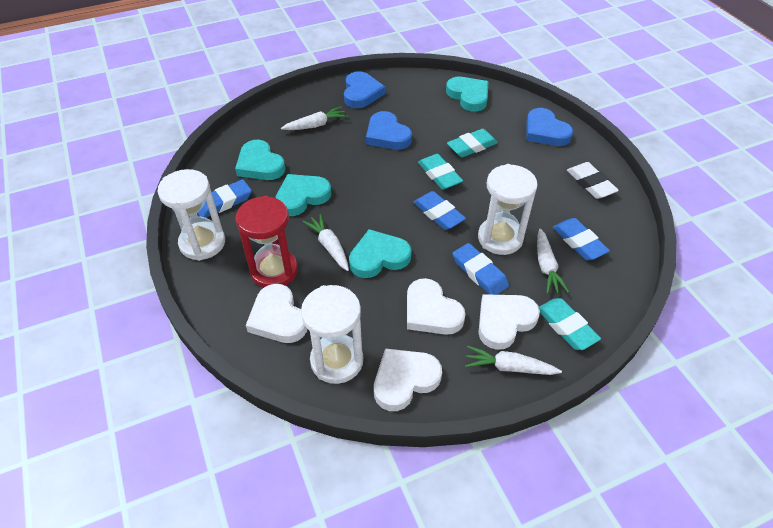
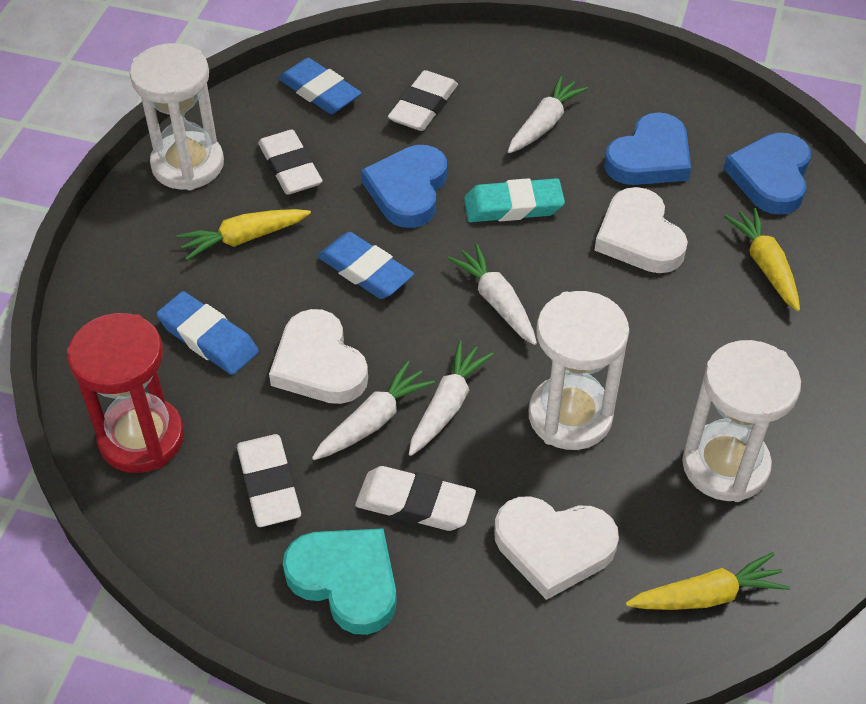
blue eraser: 4 -> 3
turquoise eraser: 3 -> 1
turquoise heart: 4 -> 1
white eraser: 1 -> 4
white heart: 4 -> 3
yellow carrot: 0 -> 3

